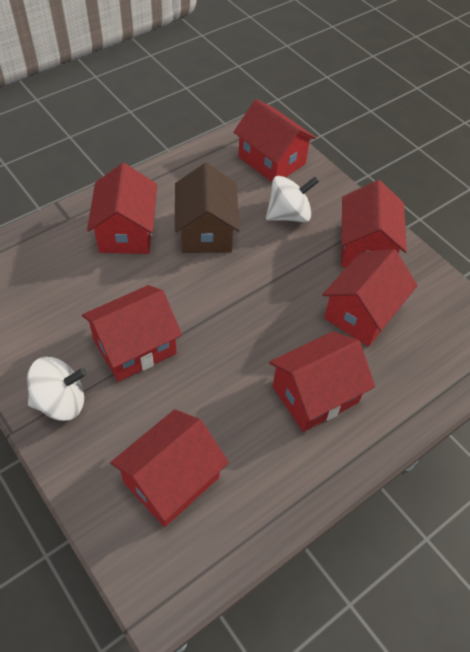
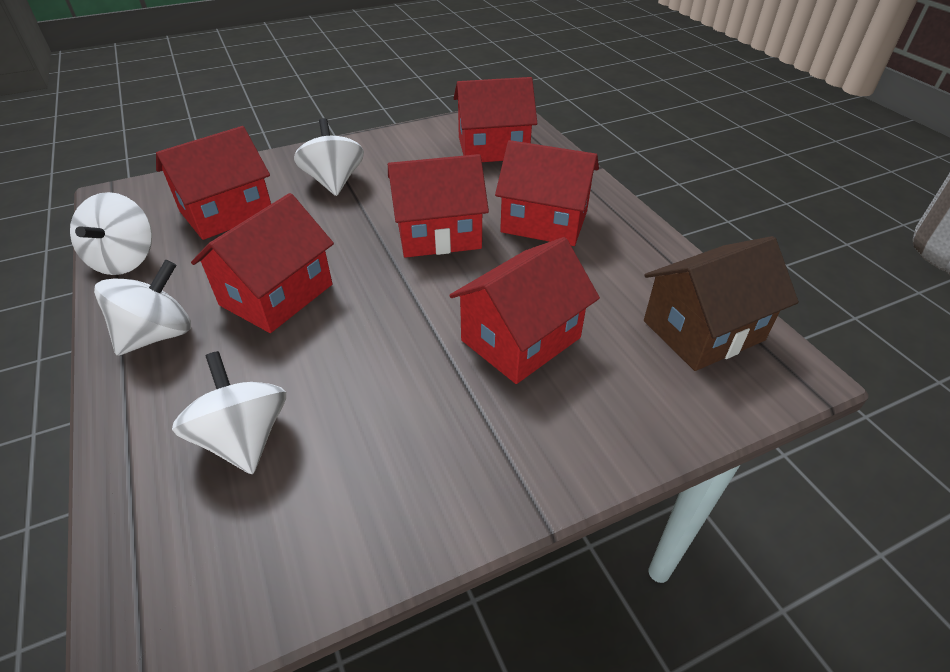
red house: 7 -> 6
white spinning top: 2 -> 4

